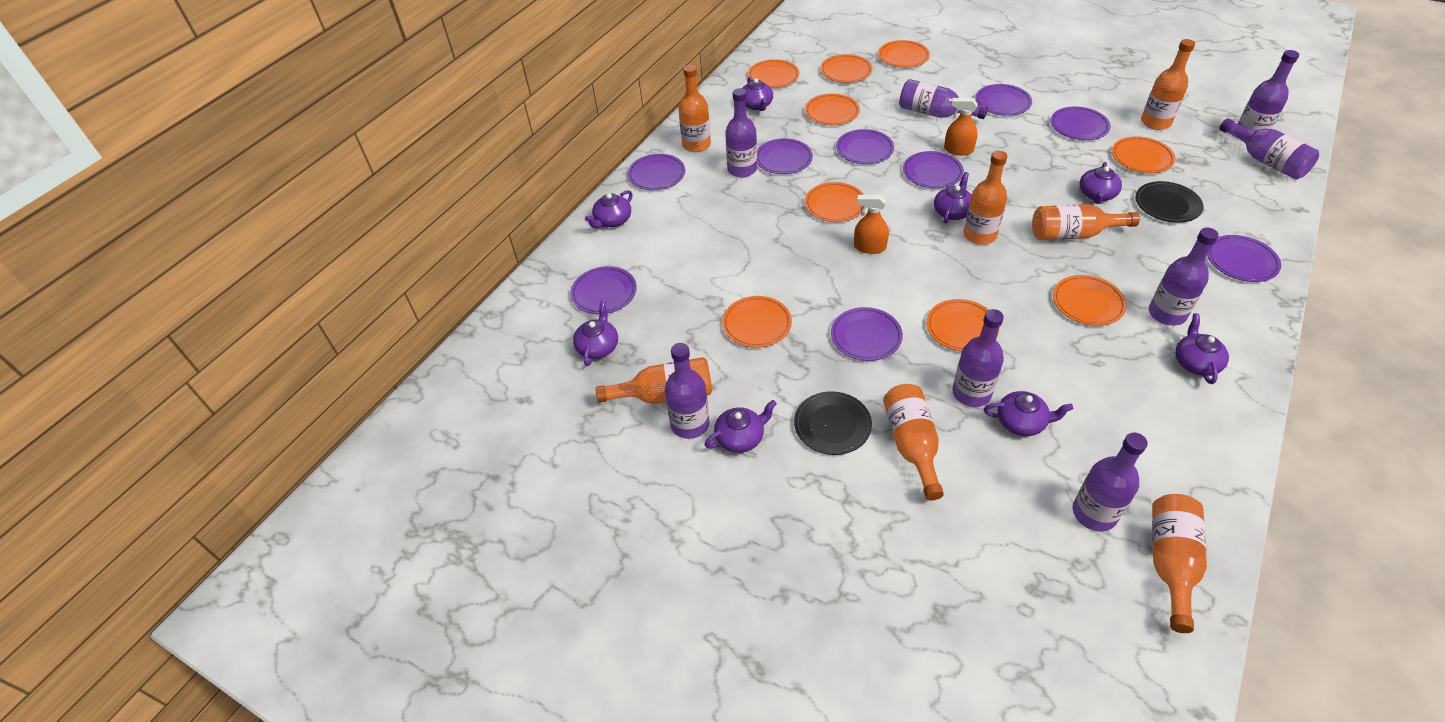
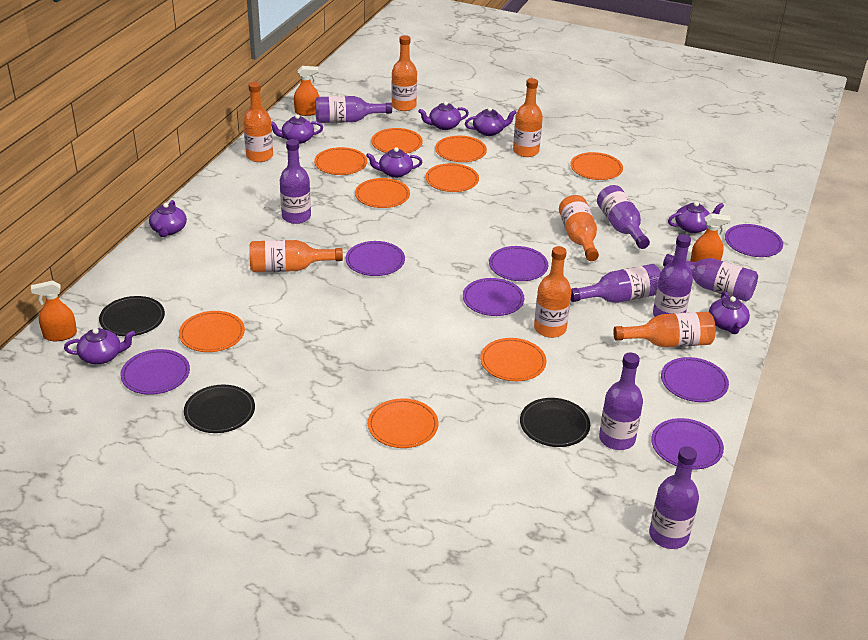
black plate: 2 -> 3
orange spray bottle: 2 -> 3
purple plate: 9 -> 7

